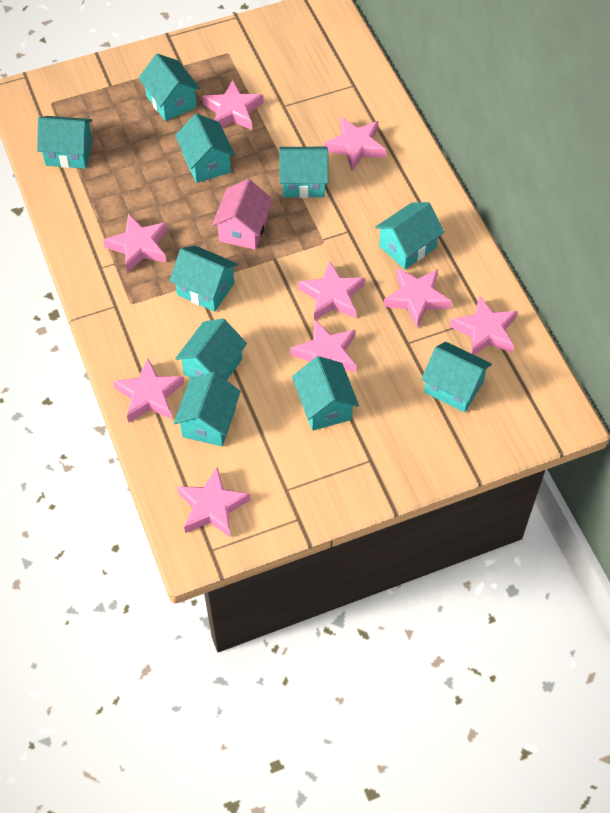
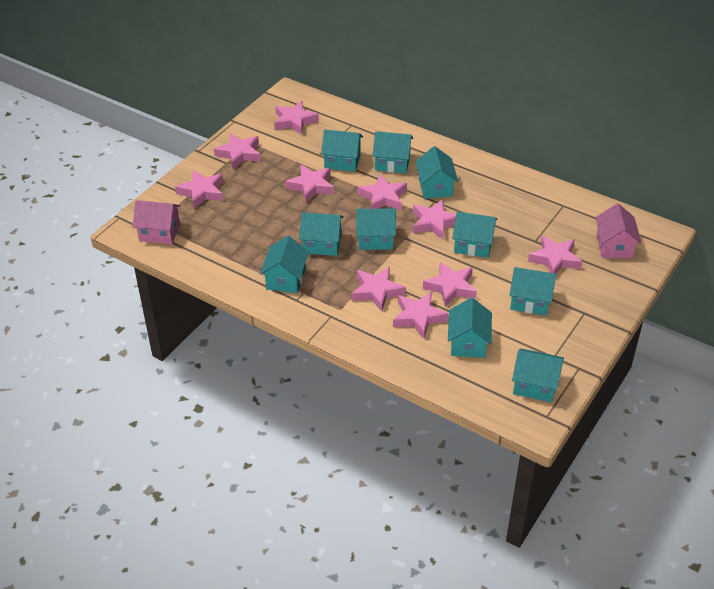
pink house: 1 -> 2
pink star: 9 -> 10

